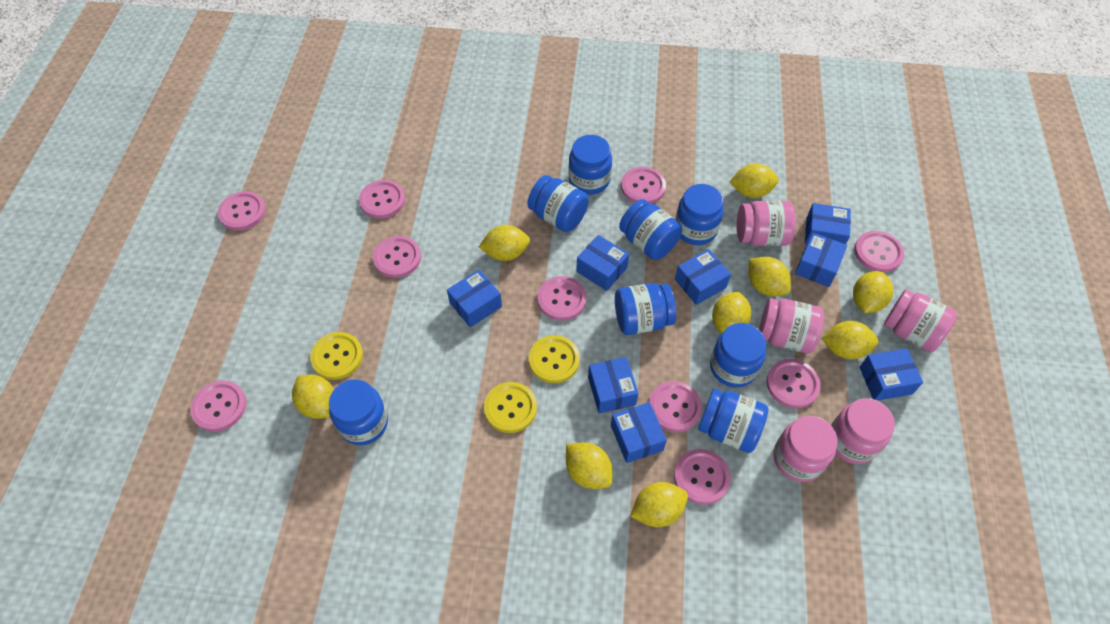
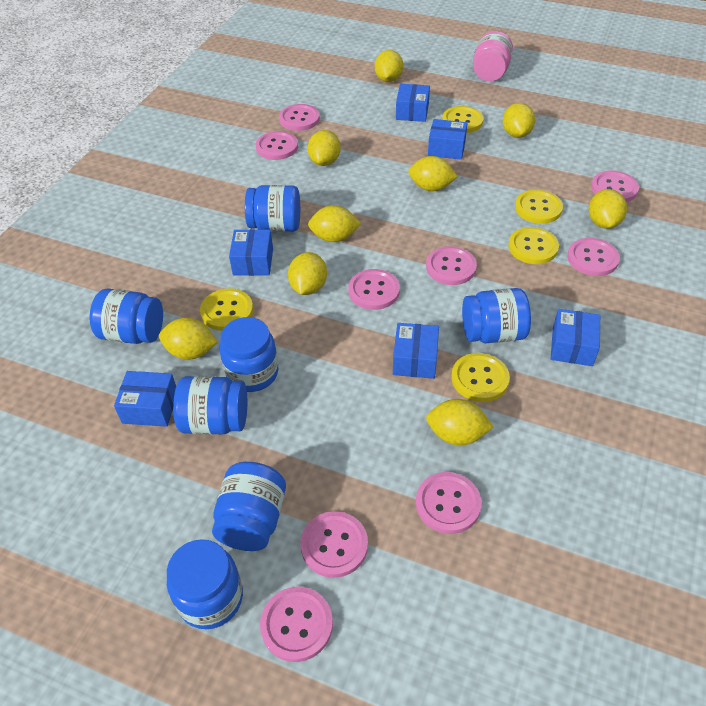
blue box: 8 -> 6
blue jar: 8 -> 7
pink button: 10 -> 9
pink jar: 5 -> 1
yellow button: 3 -> 5

